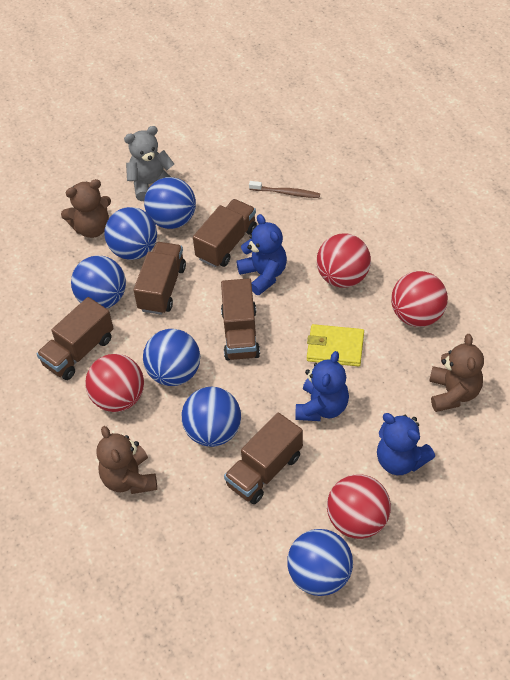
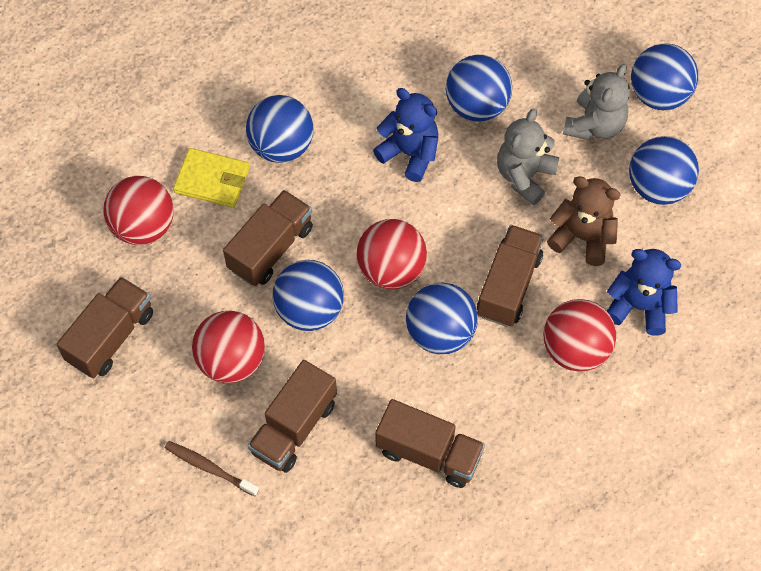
blue teddy bear: 3 -> 2
brown teddy bear: 3 -> 1
grey teddy bear: 1 -> 2

